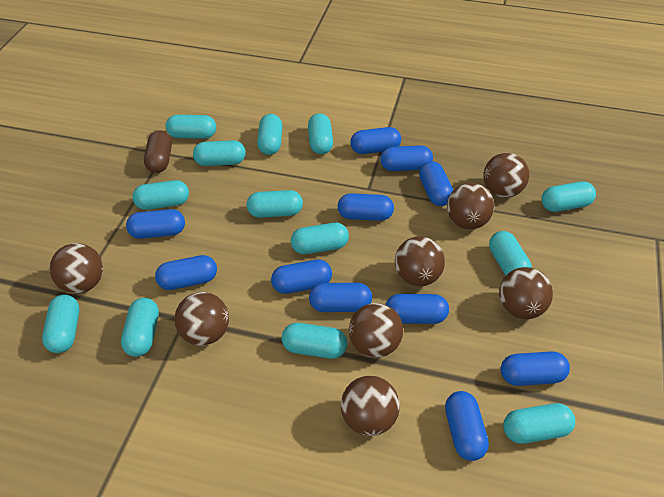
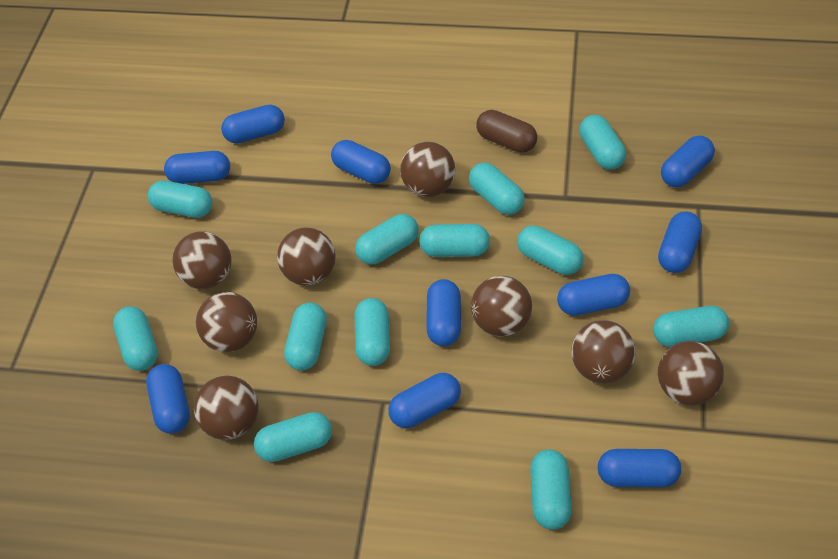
blue capsule: 11 -> 10
turquoise capsule: 13 -> 12

